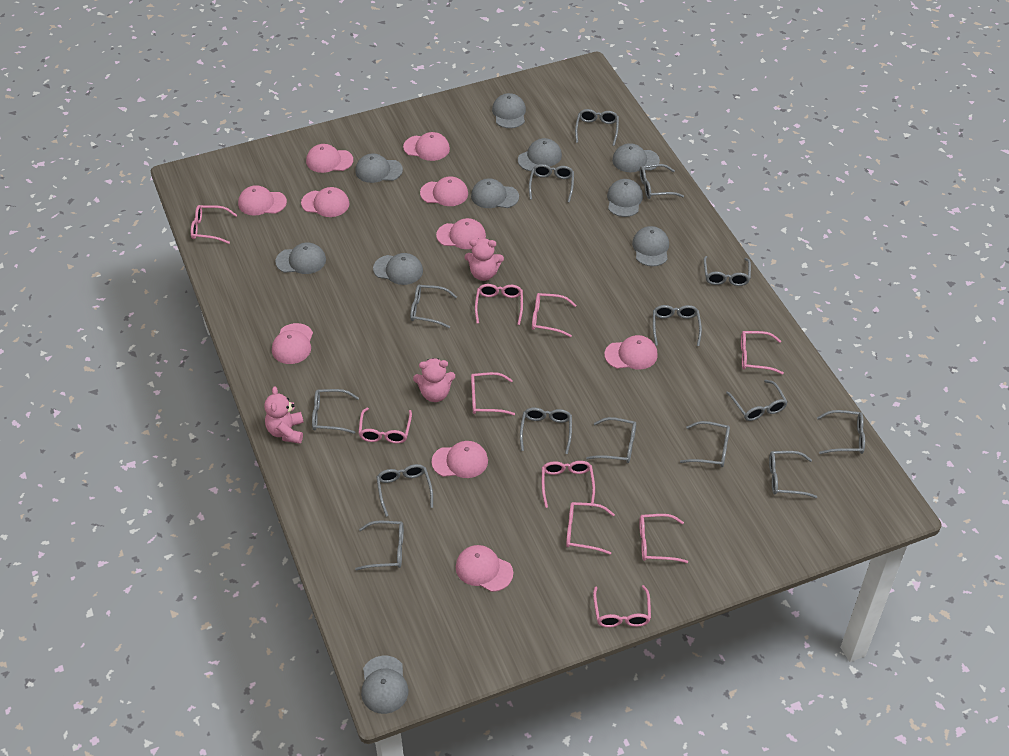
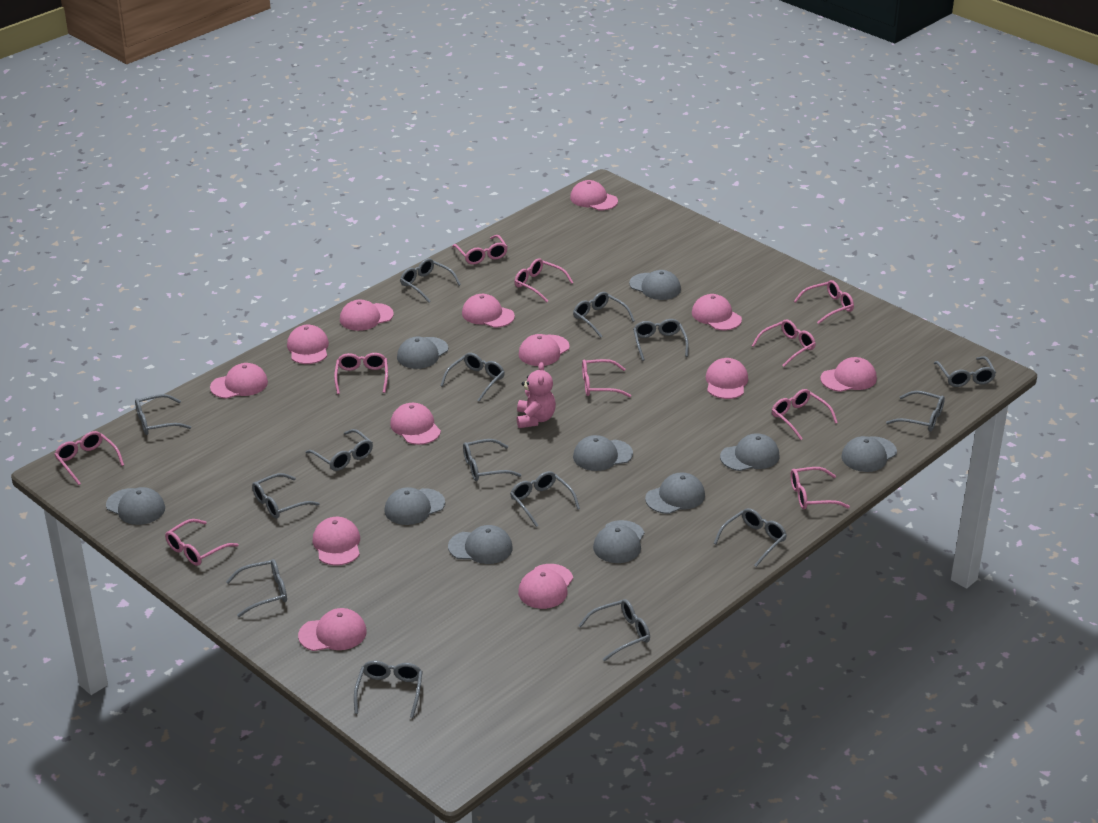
pink cap: 10 -> 13
pink teddy bear: 3 -> 1

